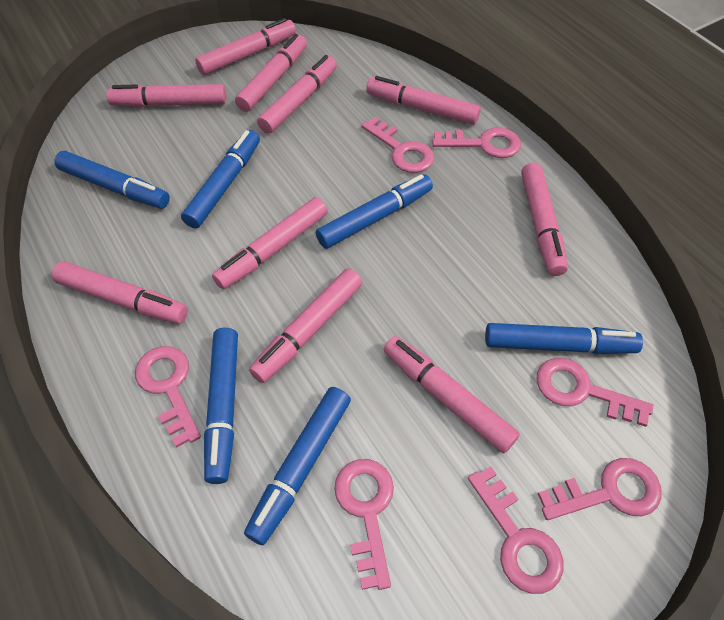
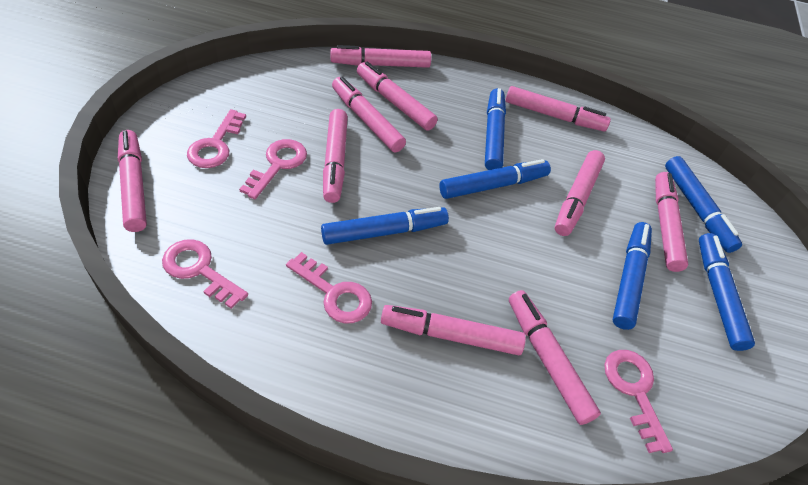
pink key: 7 -> 5

